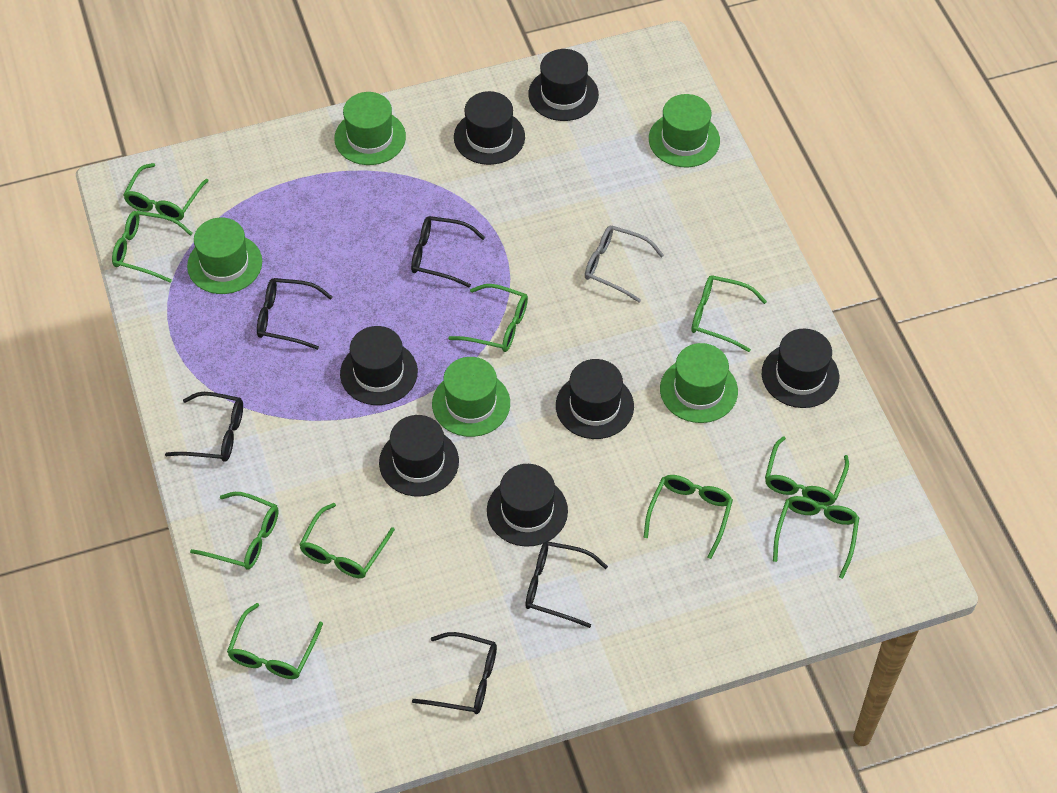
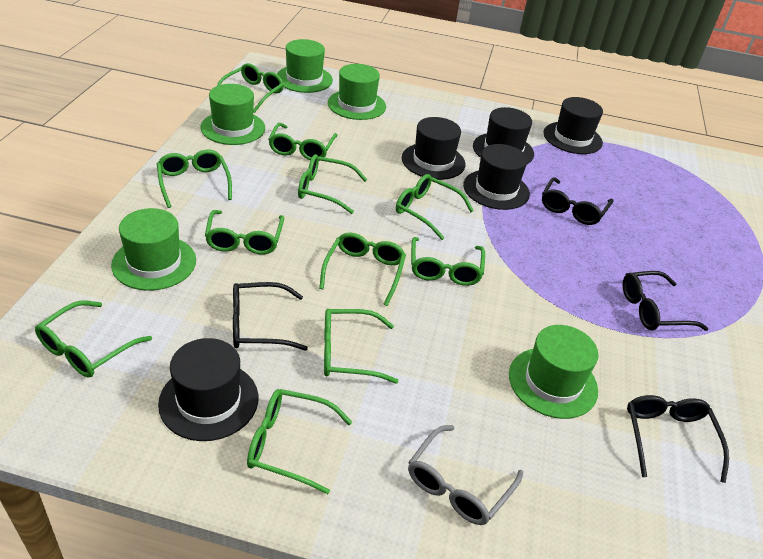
black glasses: 5 -> 4
black hat: 7 -> 5
green glasses: 10 -> 11

